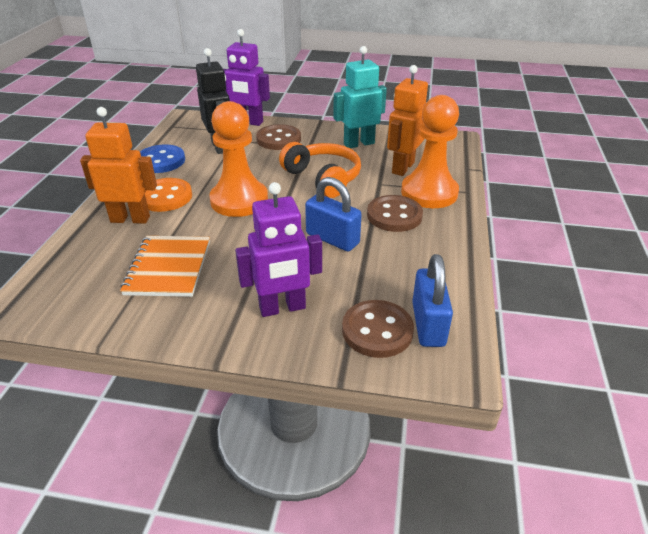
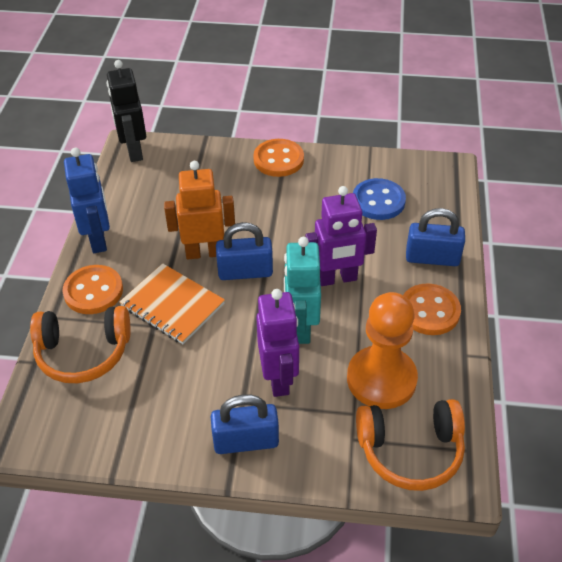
blue padlock: 2 -> 3
blue robot: 0 -> 1
brown button: 3 -> 0
orange button: 1 -> 3
orange headphones: 1 -> 2
orange pawn: 2 -> 1
orange robot: 2 -> 1

